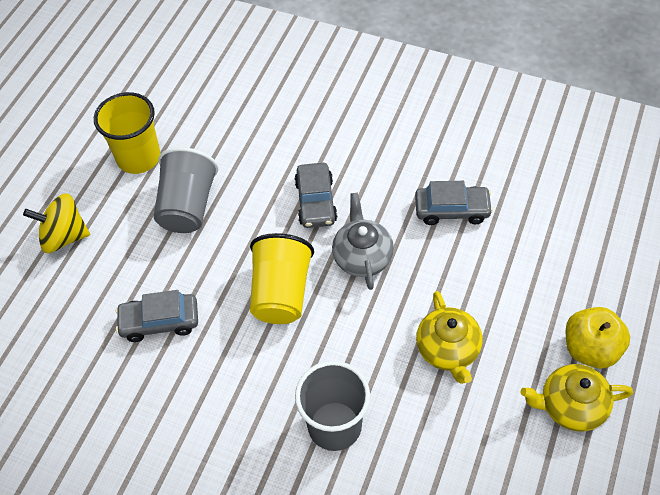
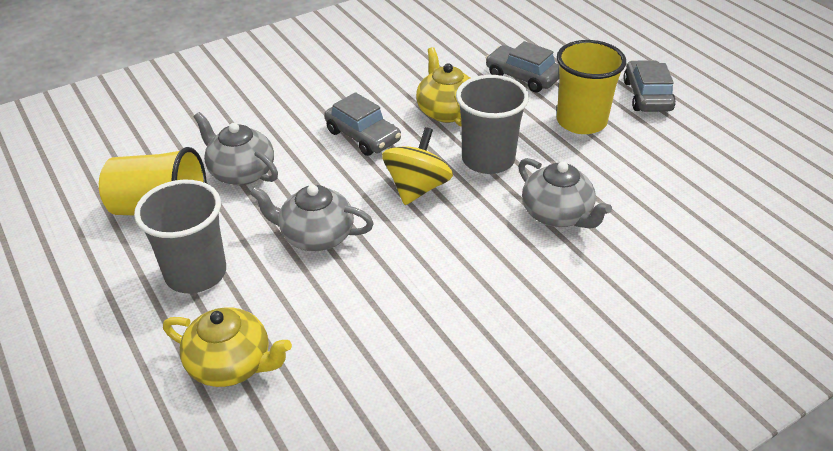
grey teapot: 1 -> 3
yellow apple: 1 -> 0

